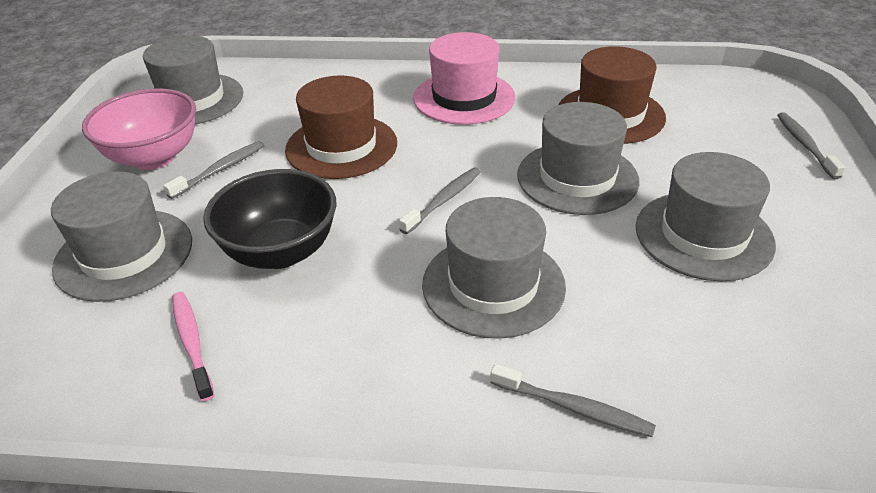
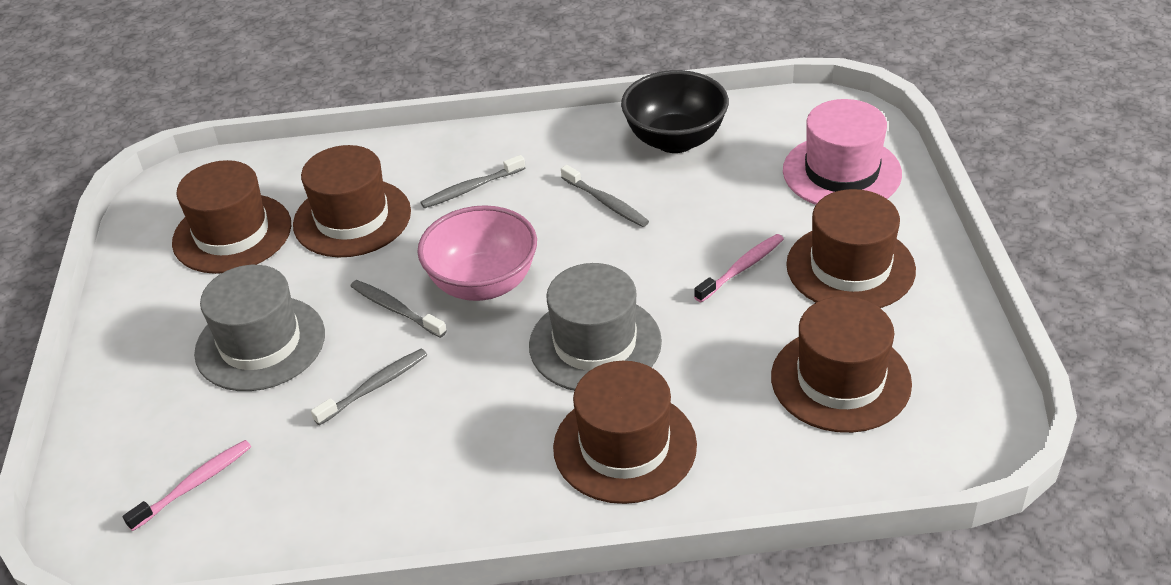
brown hat: 2 -> 5
grey hat: 5 -> 2
pink toothbrush: 1 -> 2

